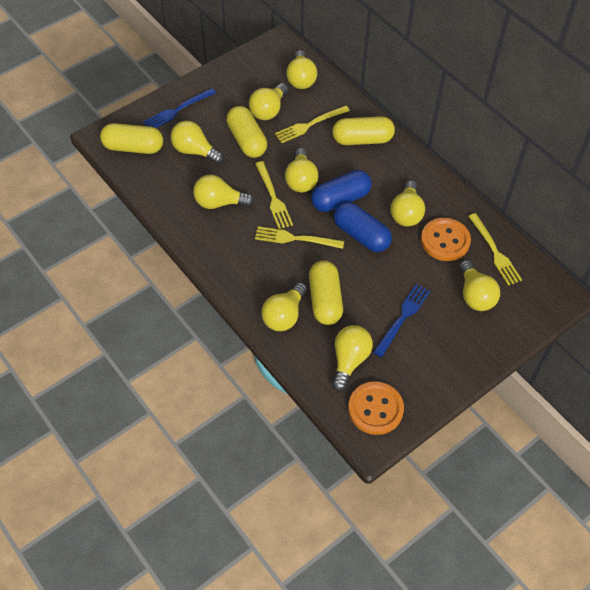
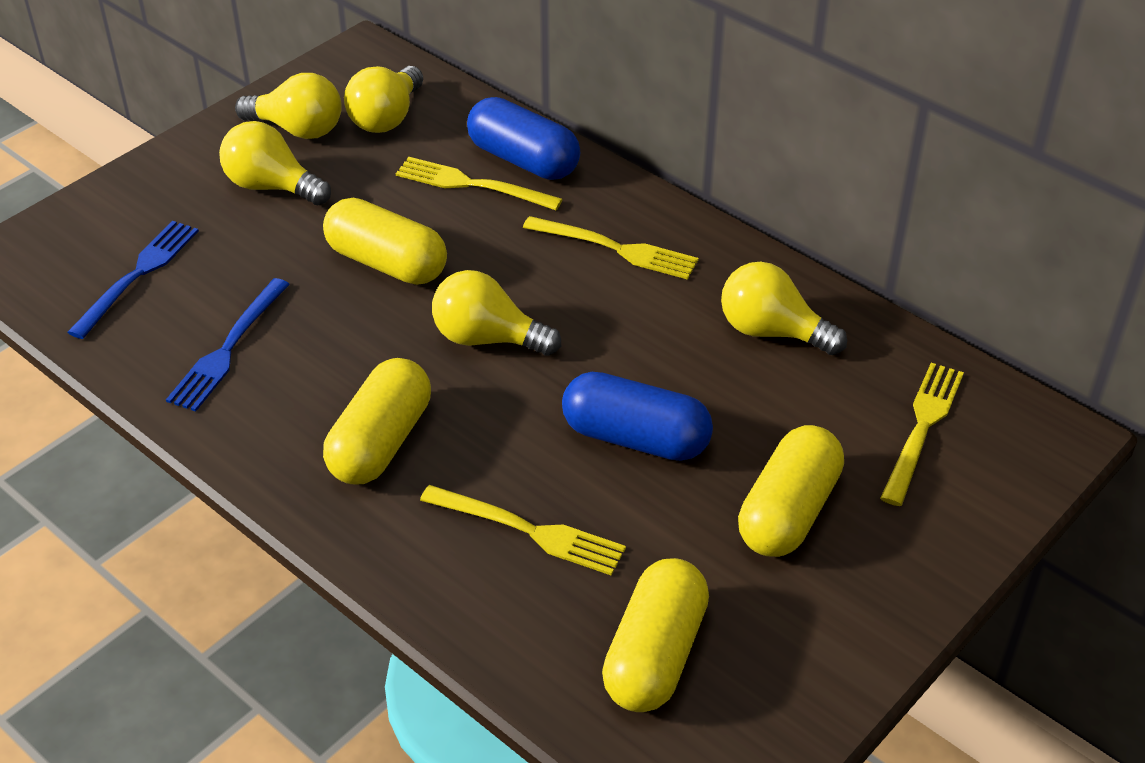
orange button: 2 -> 0
yellow light bulb: 9 -> 5

